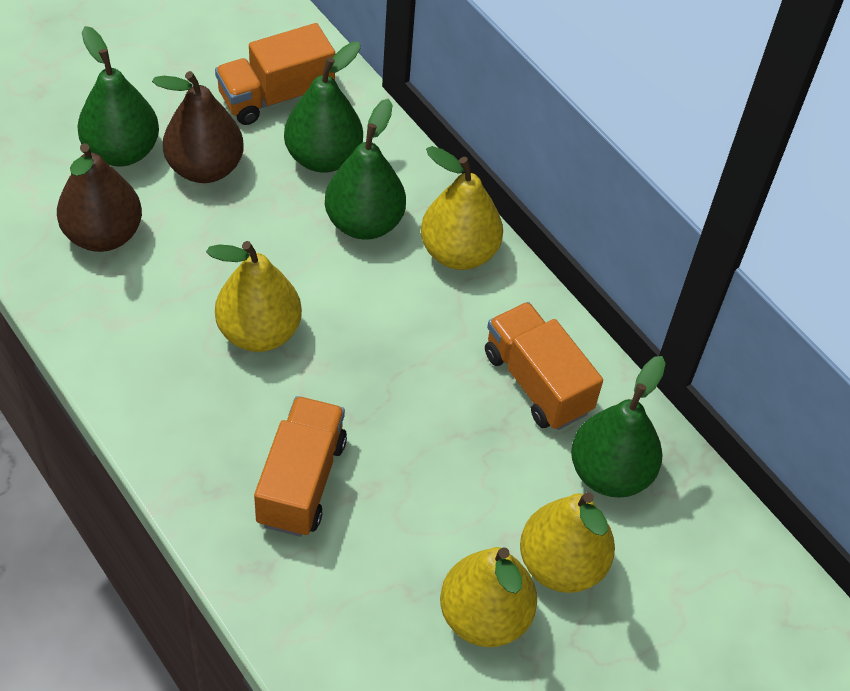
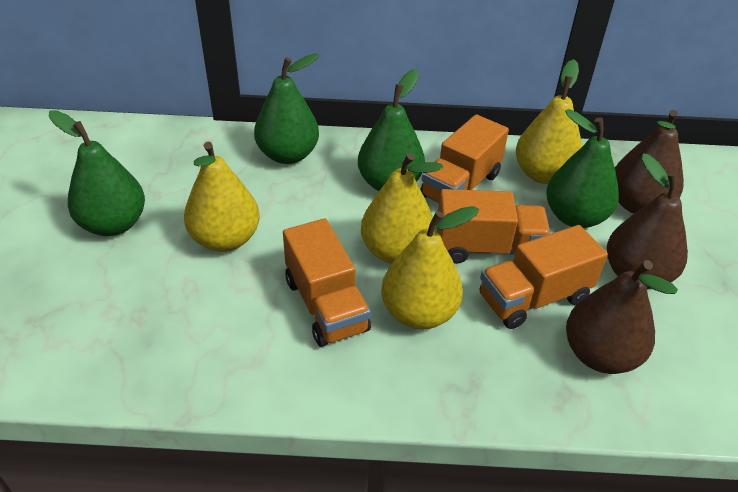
brown pear: 2 -> 3
orange truck: 3 -> 4

